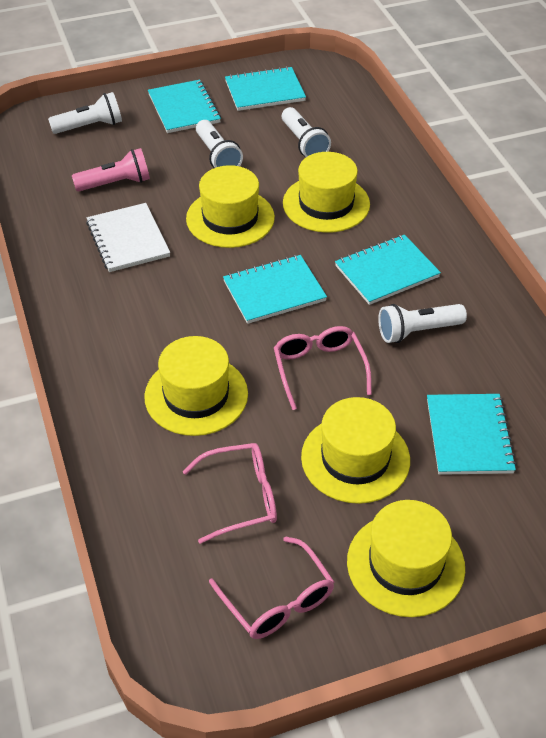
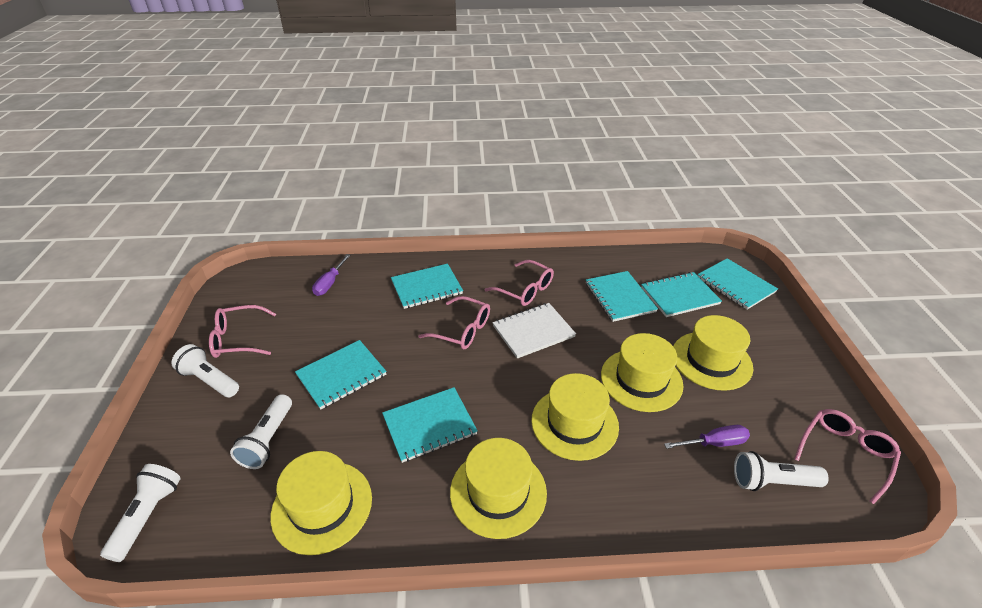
pink flashlight: 1 -> 0
pink glasses: 3 -> 4
purple screwdriver: 0 -> 2
turquoise notebook: 5 -> 6

